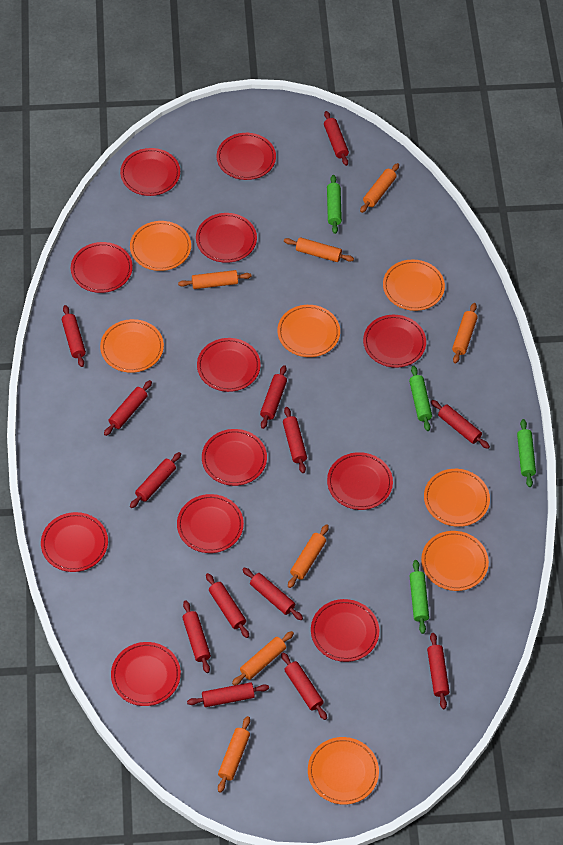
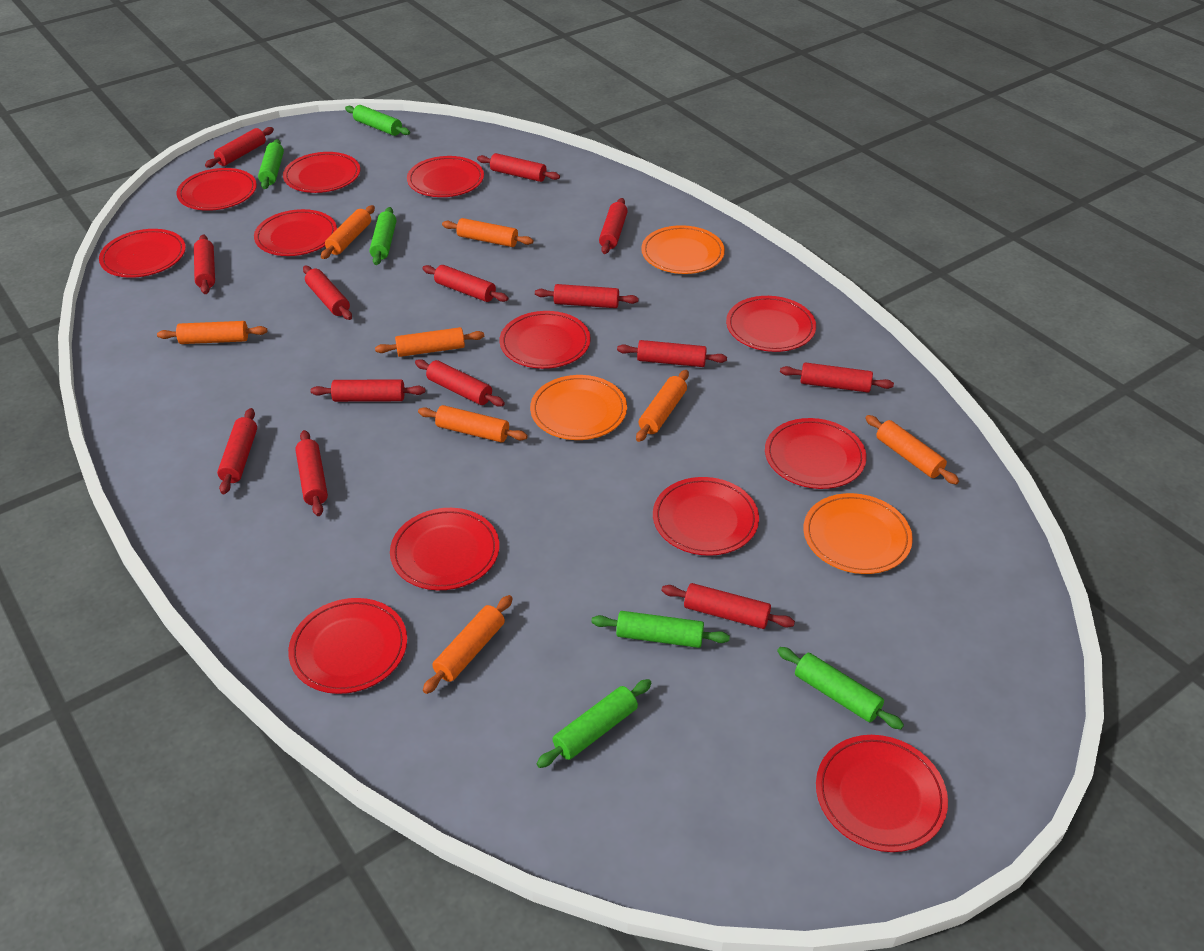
green rolling pin: 4 -> 6
orange plate: 7 -> 3
orange rolling pin: 7 -> 8
red rolling pin: 13 -> 14

